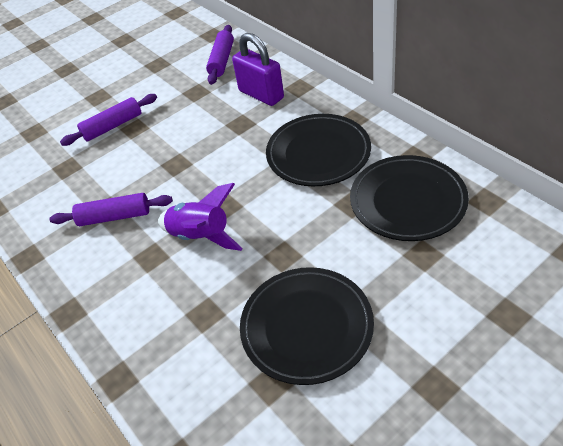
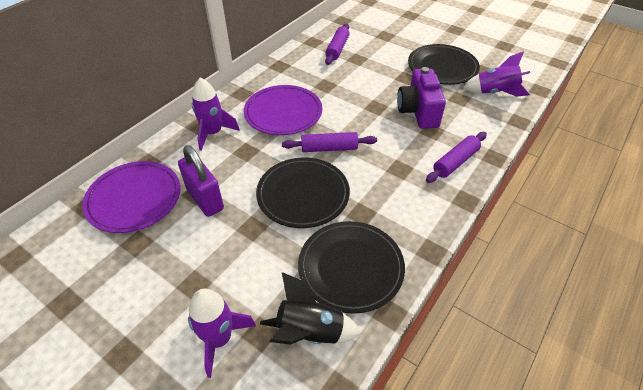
black rocket: 0 -> 1
purple camera: 0 -> 1
purple plate: 0 -> 2
purple rocket: 1 -> 3

